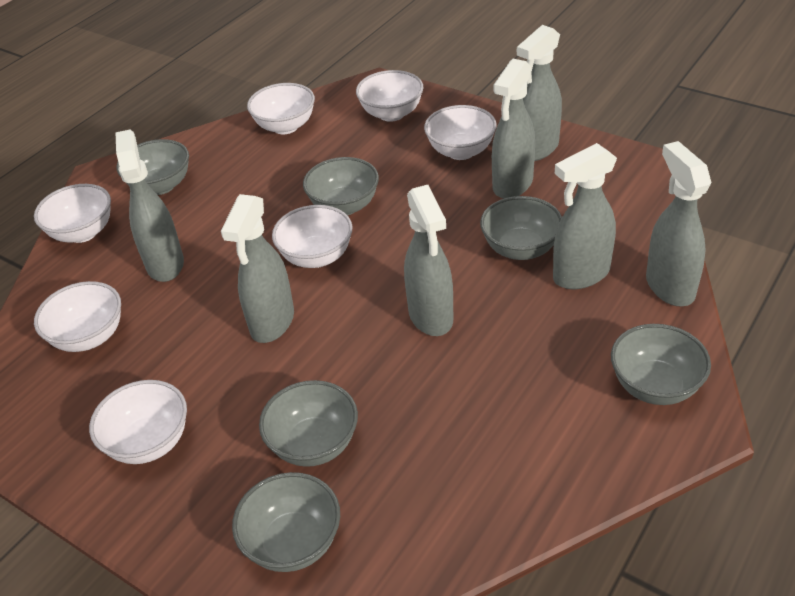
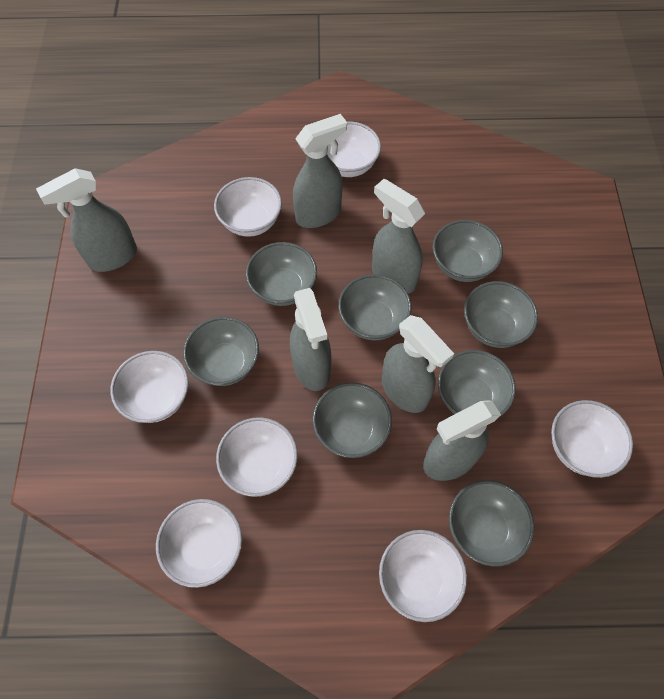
grey bowl: 6 -> 8
grey spray bottle: 7 -> 6

